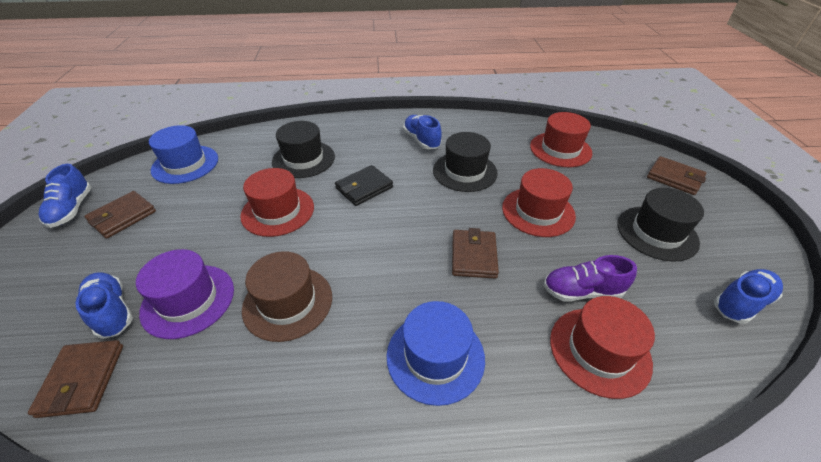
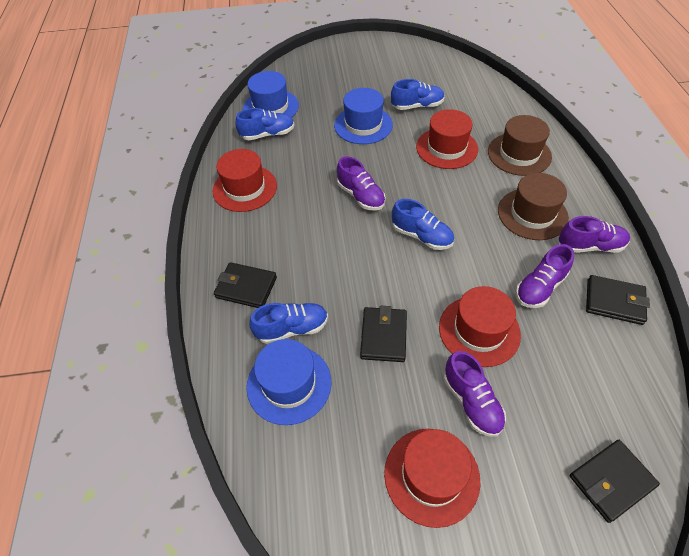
black hat: 3 -> 0
black wallet: 1 -> 4
blue hat: 2 -> 3
brown hat: 1 -> 2
brown wallet: 4 -> 0
purple hat: 1 -> 0
purple shoe: 1 -> 4

